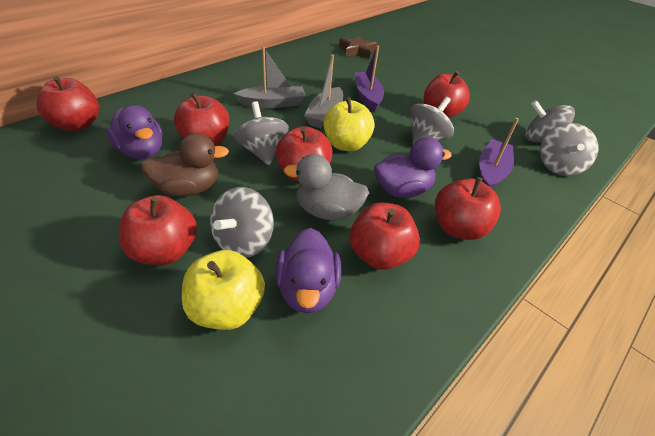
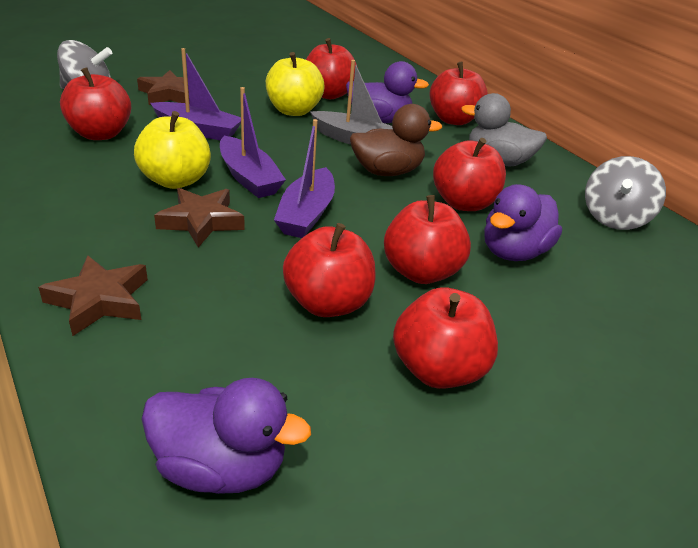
brown star: 1 -> 3
grey boat: 2 -> 1
grey spinning top: 5 -> 2
purple boat: 2 -> 3

